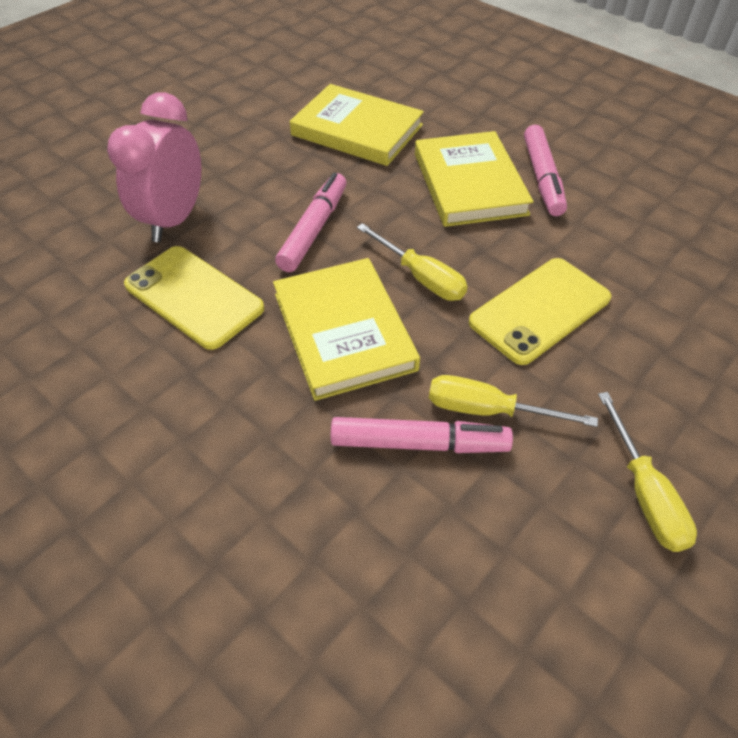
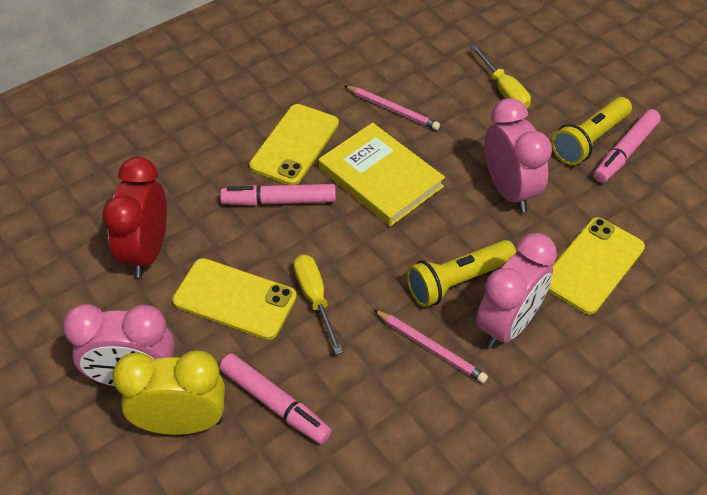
pink clock: 1 -> 3
pink pencil: 0 -> 2
red clock: 0 -> 1
yellow book: 3 -> 1
yellow clock: 0 -> 1
yellow flashlight: 0 -> 2
yellow phone: 2 -> 3
yellow screwdriver: 3 -> 2

